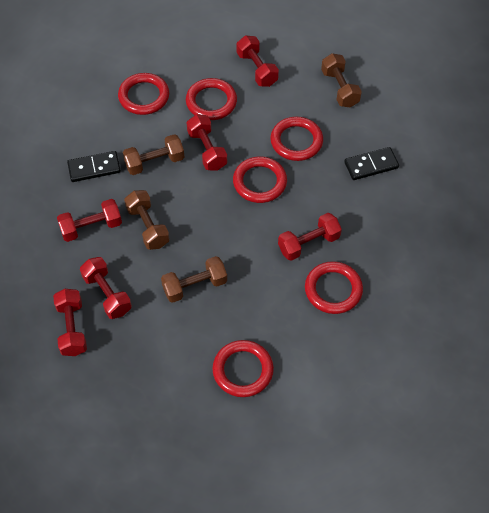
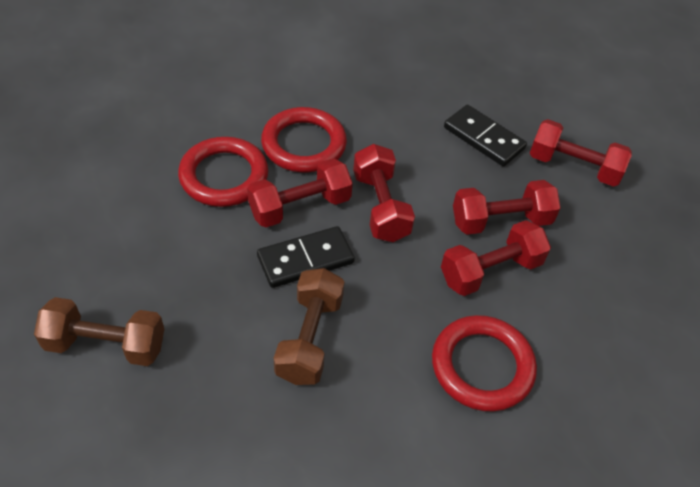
brown dumbbell: 4 -> 2
red dumbbell: 6 -> 5
red ring: 6 -> 3

